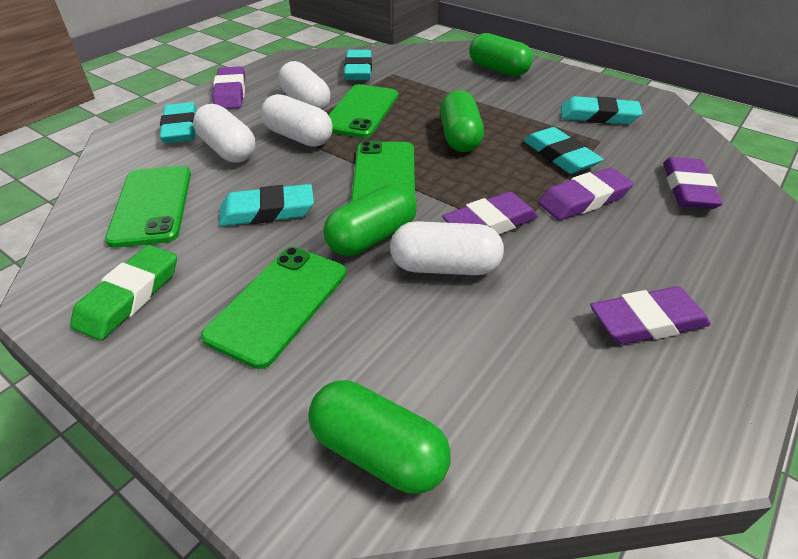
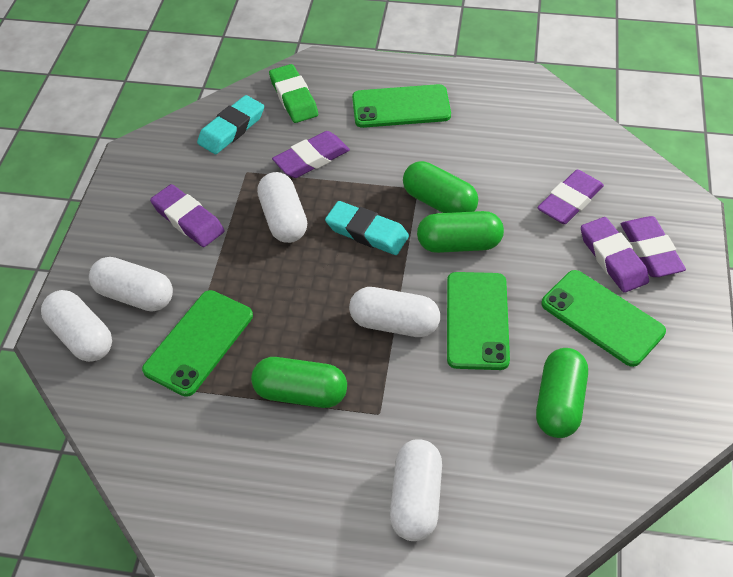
turquoise eraser: 5 -> 2
white capsule: 4 -> 5

